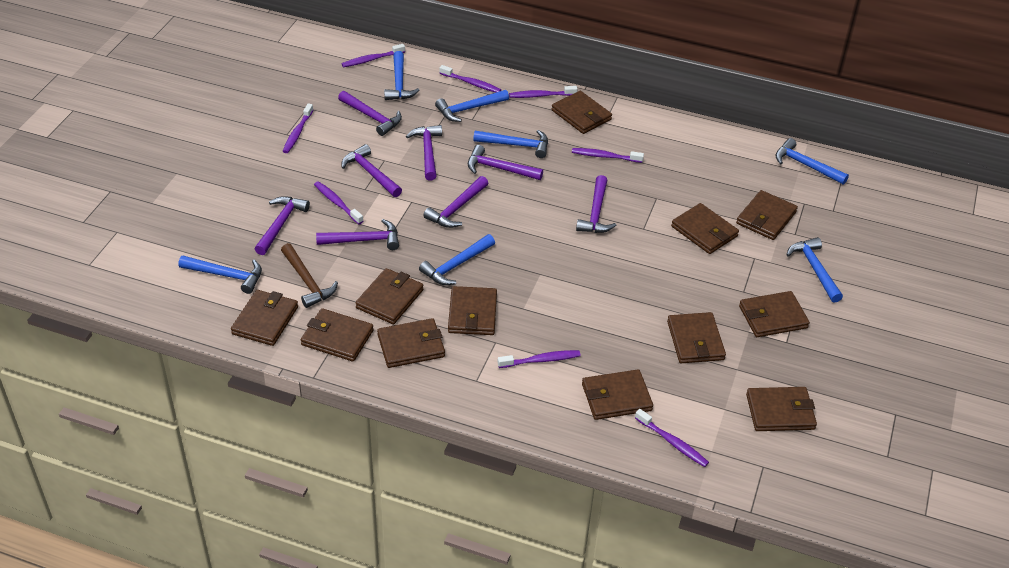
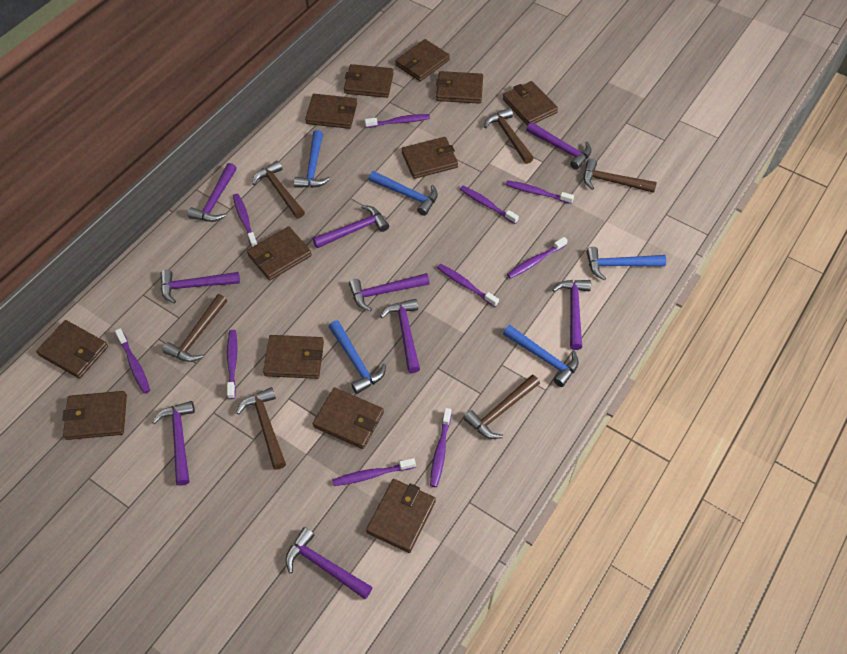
blue hammer: 7 -> 5
brown hammer: 1 -> 6
purple hammer: 8 -> 9
purple toothbrush: 8 -> 10

